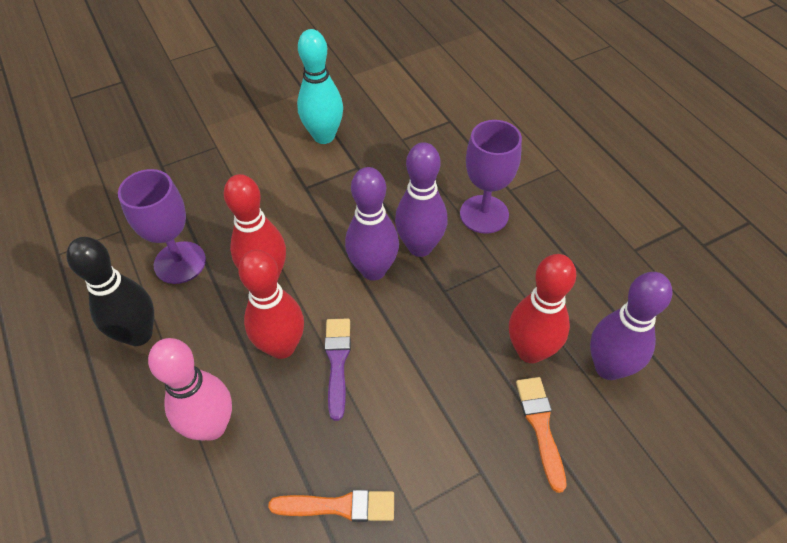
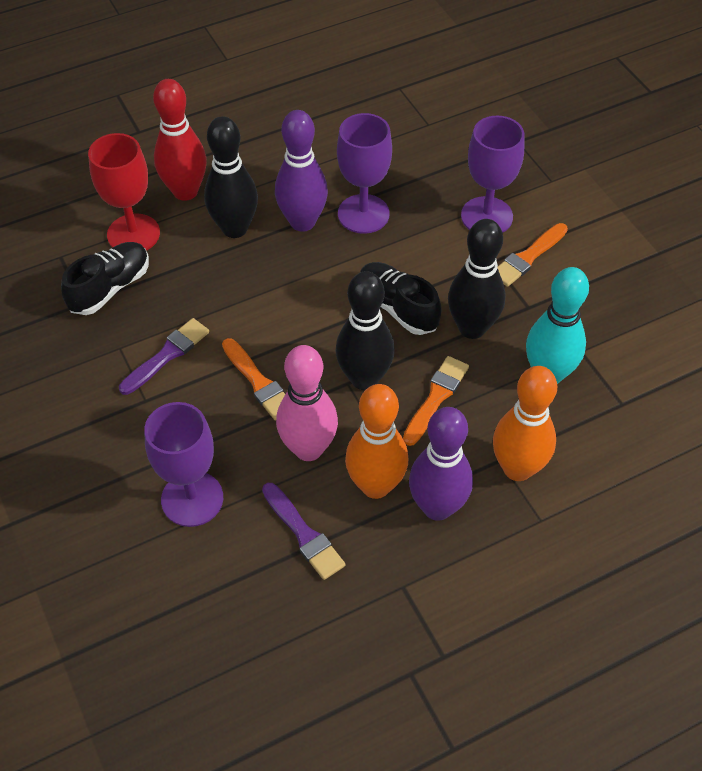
black bowling pin: 1 -> 3
black shoe: 0 -> 2
orange bowling pin: 0 -> 2
orange brush: 2 -> 3
purple bowling pin: 3 -> 2
purple brush: 1 -> 2
purple goblet: 2 -> 3
red bowling pin: 3 -> 1
red goblet: 0 -> 1

